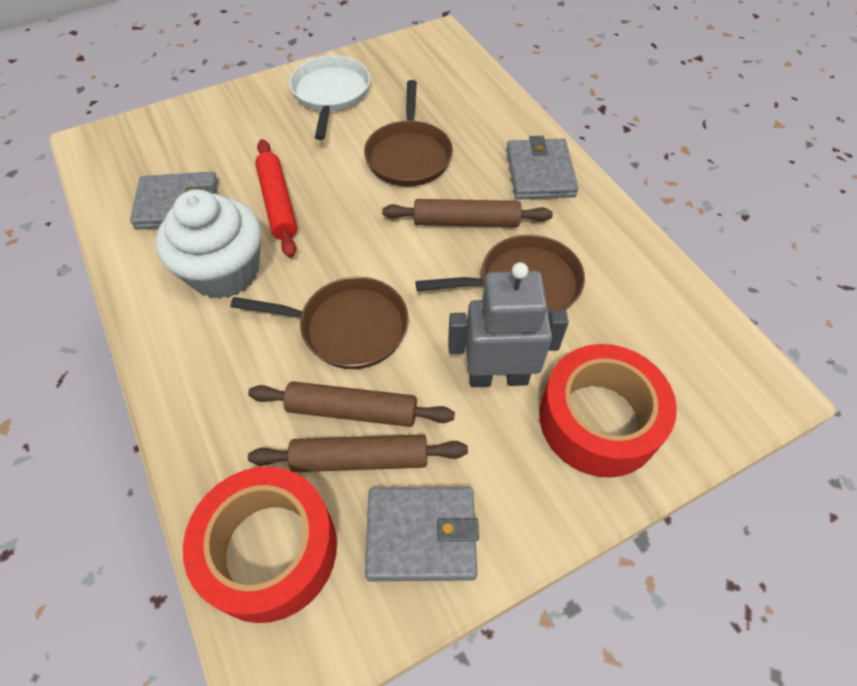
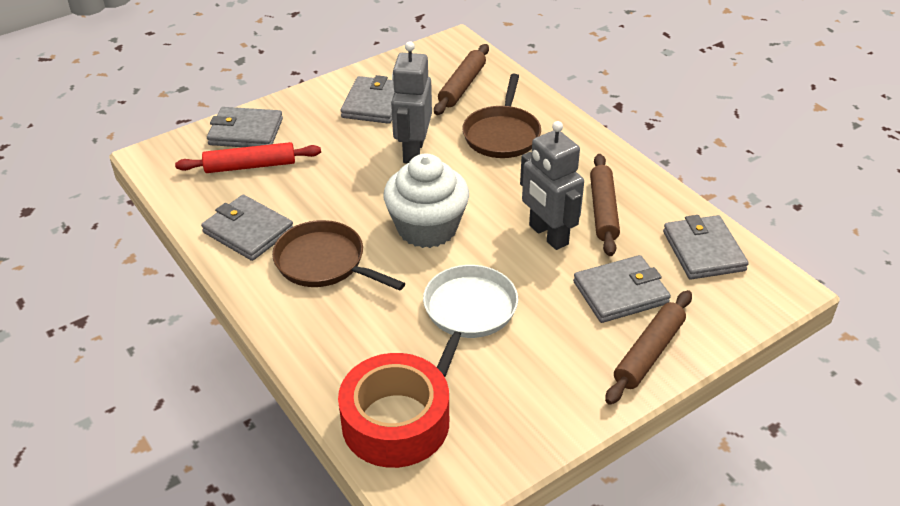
brown pan: 3 -> 2
grey robot: 1 -> 2
grey wallet: 3 -> 5
red tape: 2 -> 1

